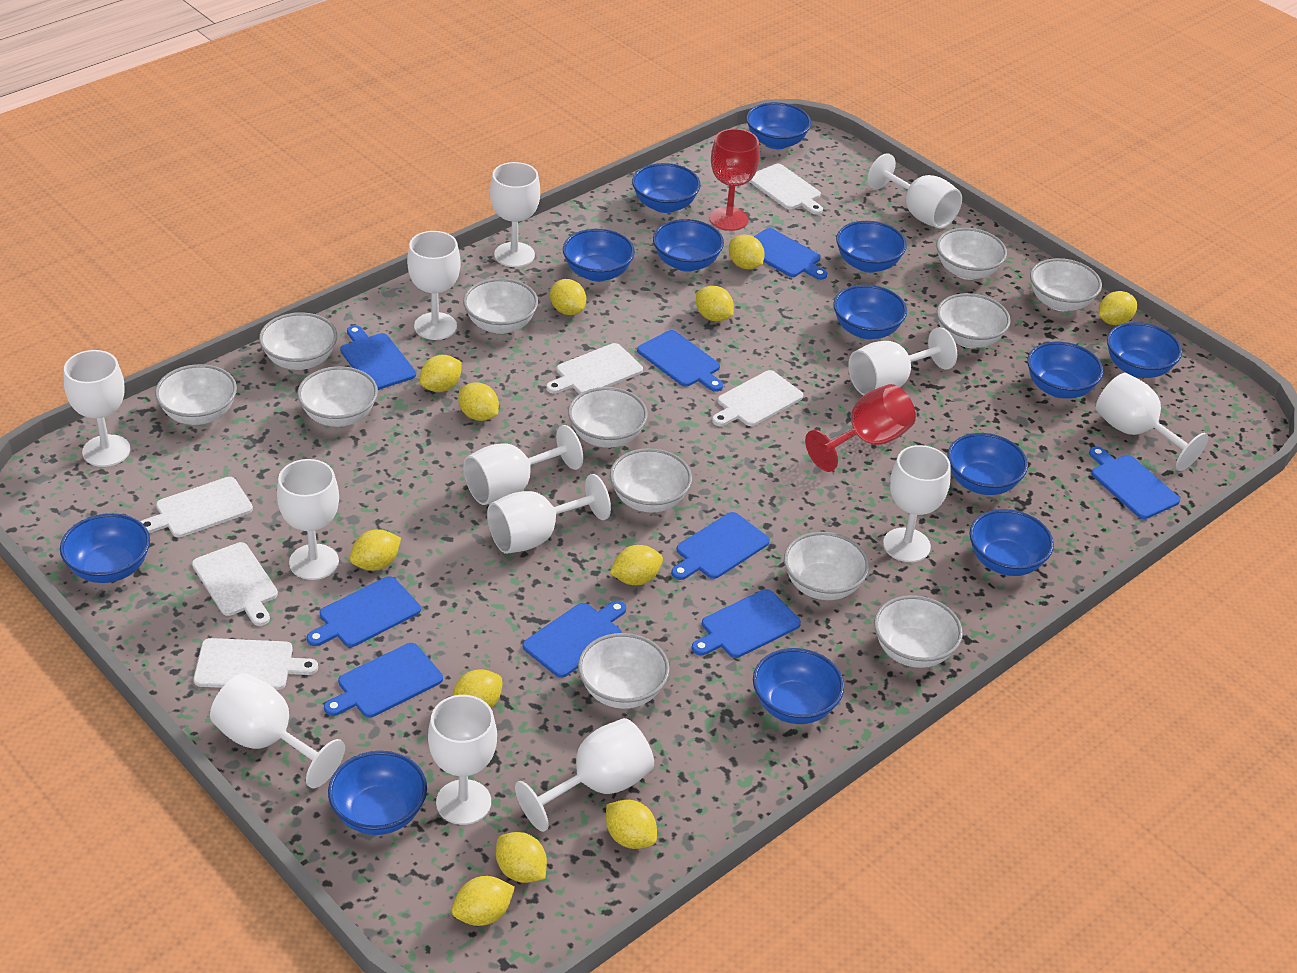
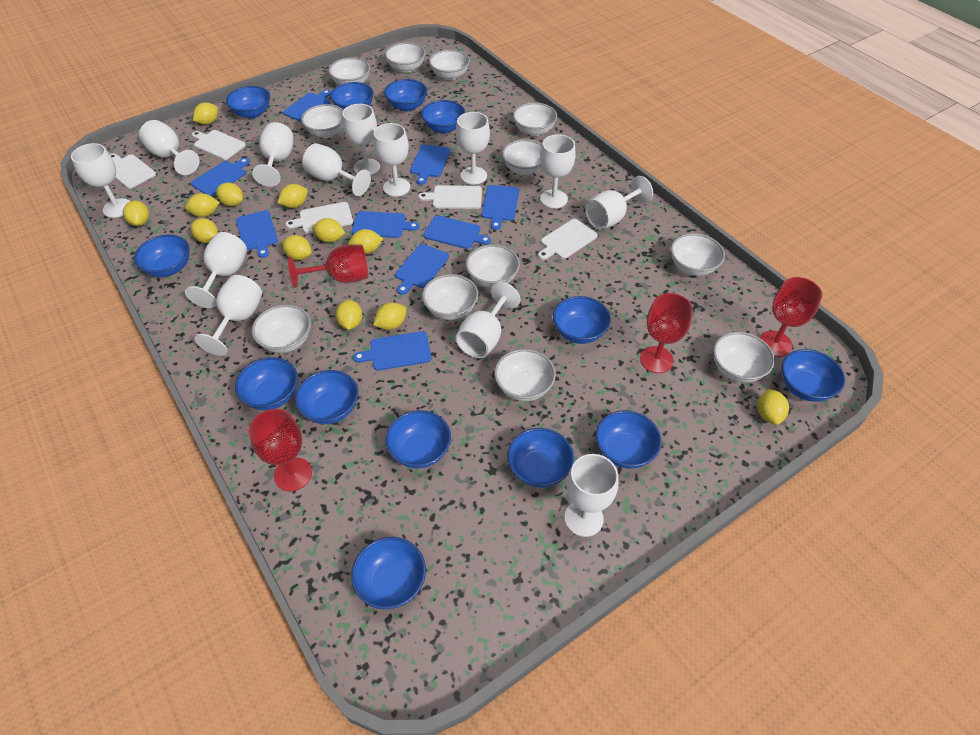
red goblet: 2 -> 4
white cutting board: 6 -> 5

